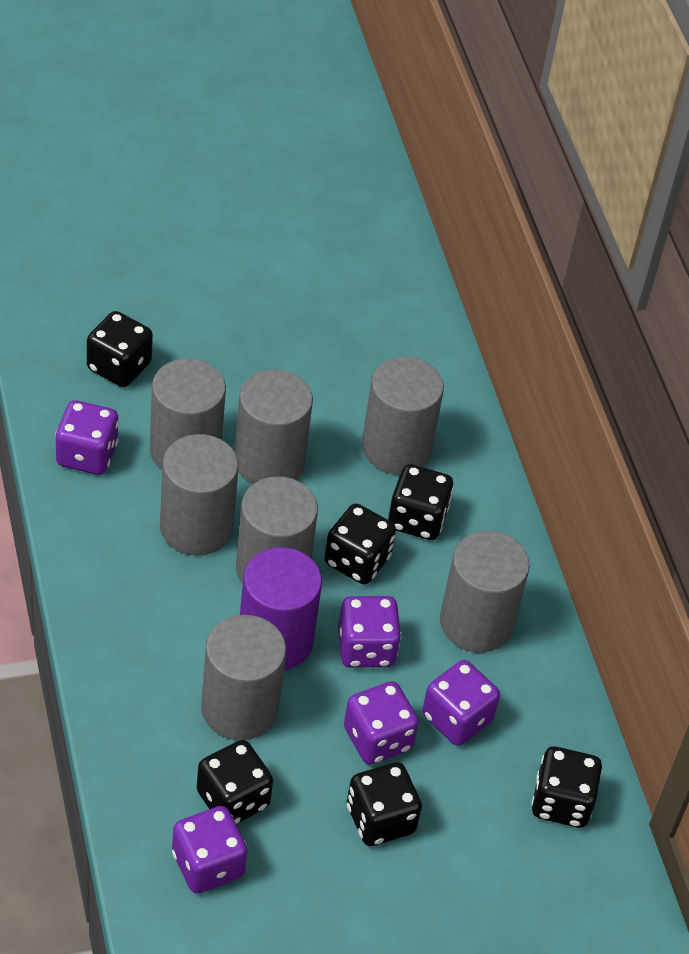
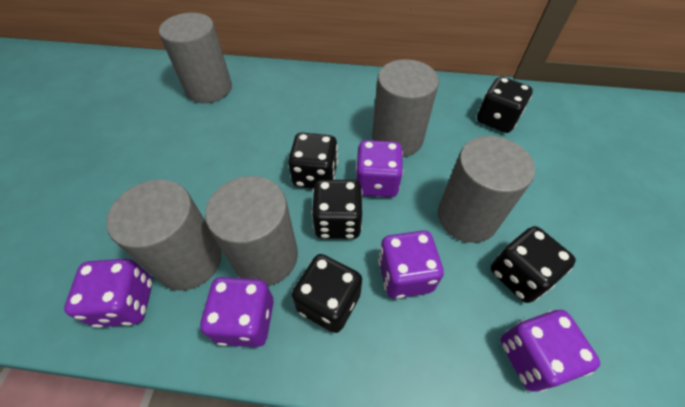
black dice: 6 -> 5
grey cylinder: 7 -> 5
purple cylinder: 1 -> 0

